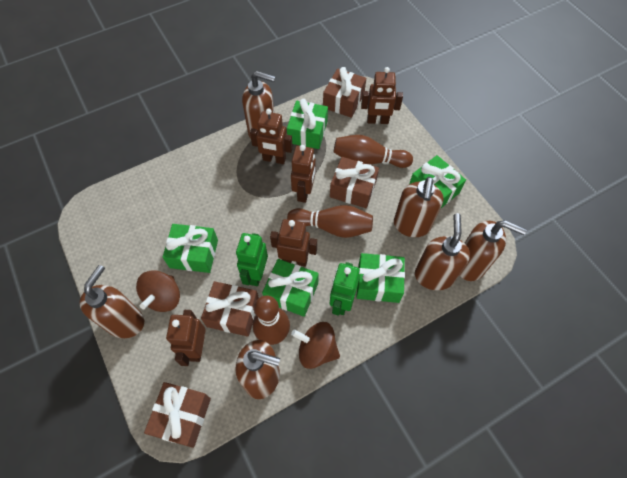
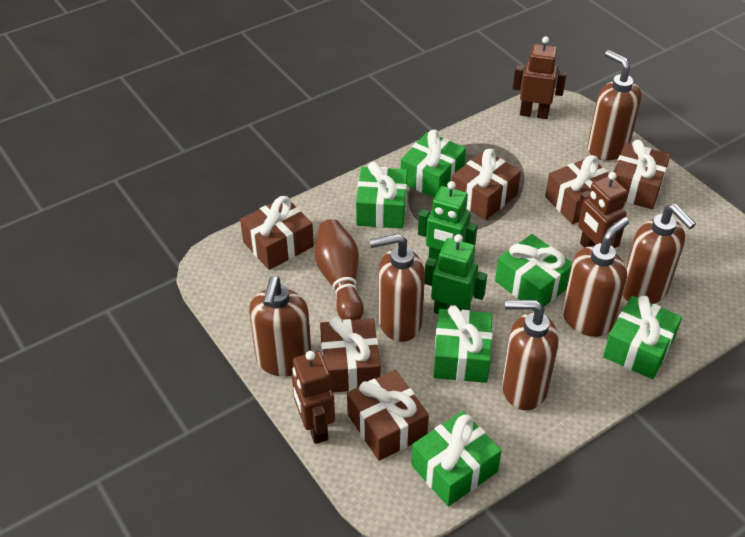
brown bowling pin: 3 -> 1
brown gift: 4 -> 6
brown robot: 5 -> 3
brown spinning top: 2 -> 0
green gift: 5 -> 6

